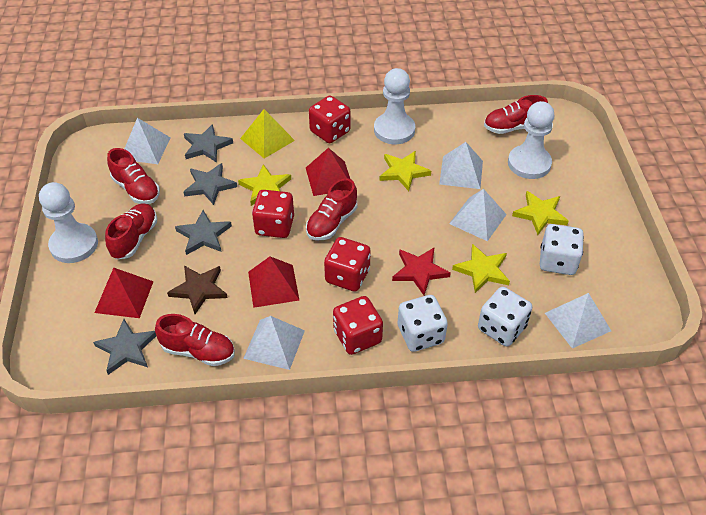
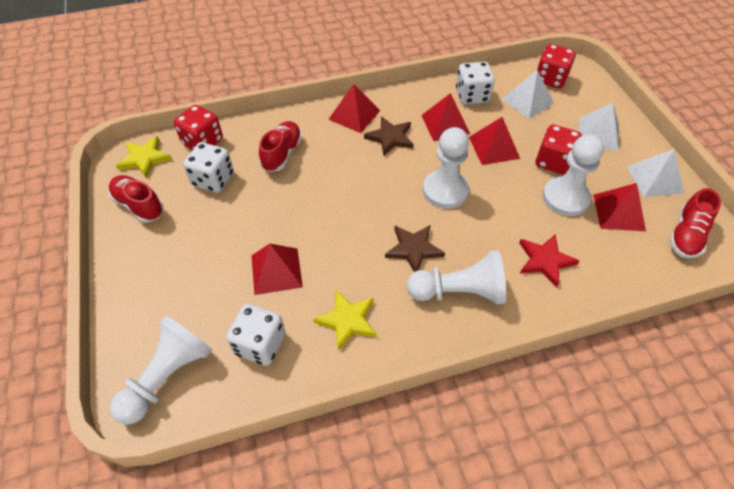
brown star: 1 -> 2
grey star: 4 -> 0
red dice: 4 -> 3
red pyramid: 3 -> 5
red shoe: 5 -> 3
white pawn: 3 -> 4
white pyramid: 5 -> 3
yellow pyramid: 1 -> 0
yellow star: 4 -> 2

